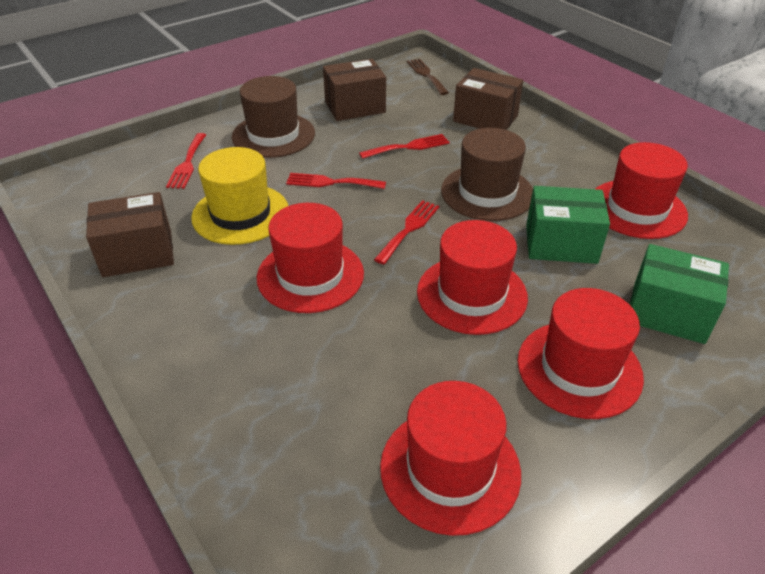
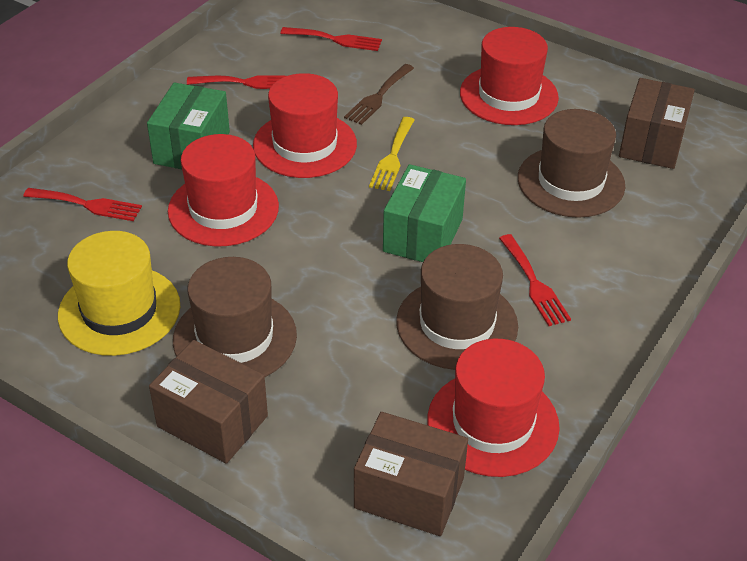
brown hat: 2 -> 3
red hat: 5 -> 4
yellow fork: 0 -> 1

